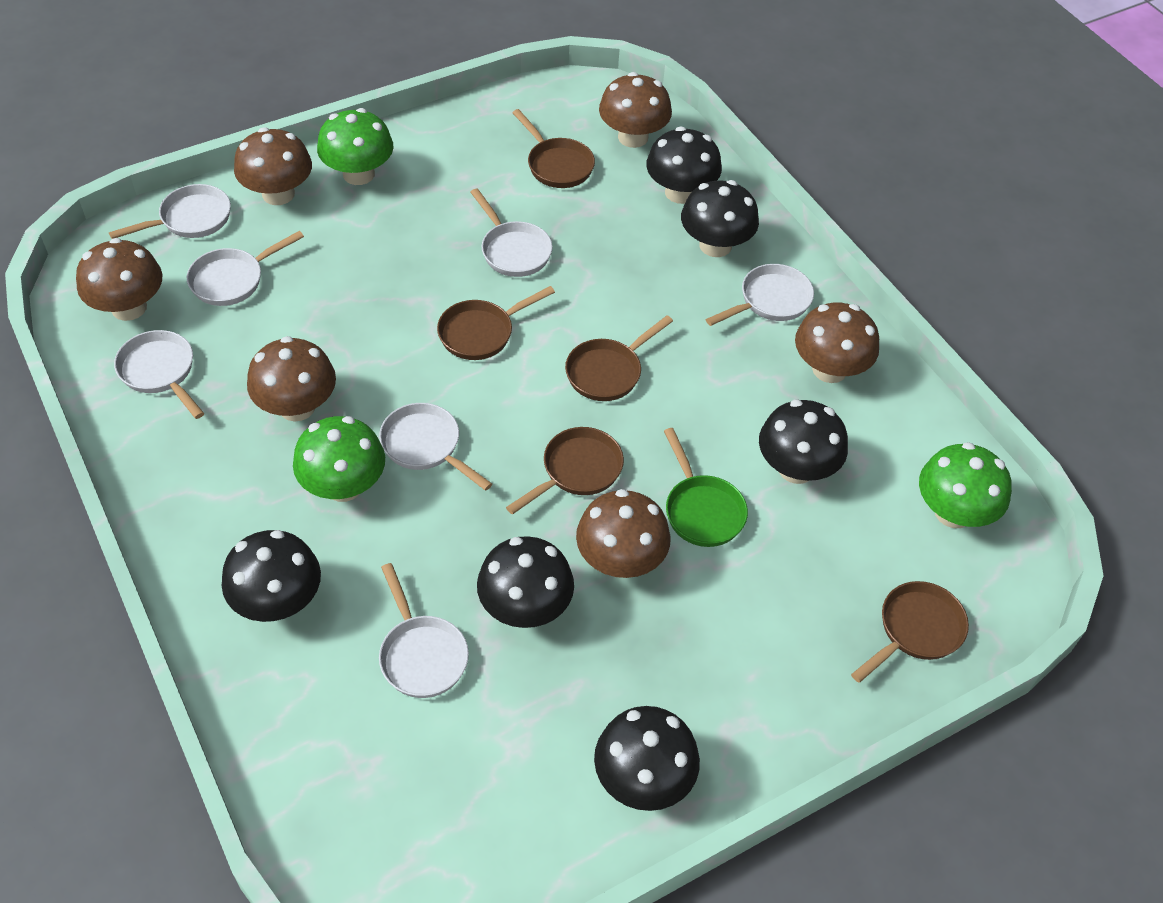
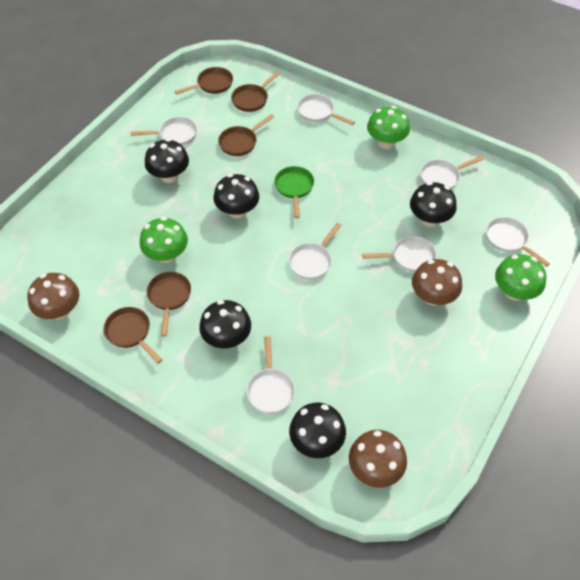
black mushroom: 6 -> 5
brown mushroom: 6 -> 3

